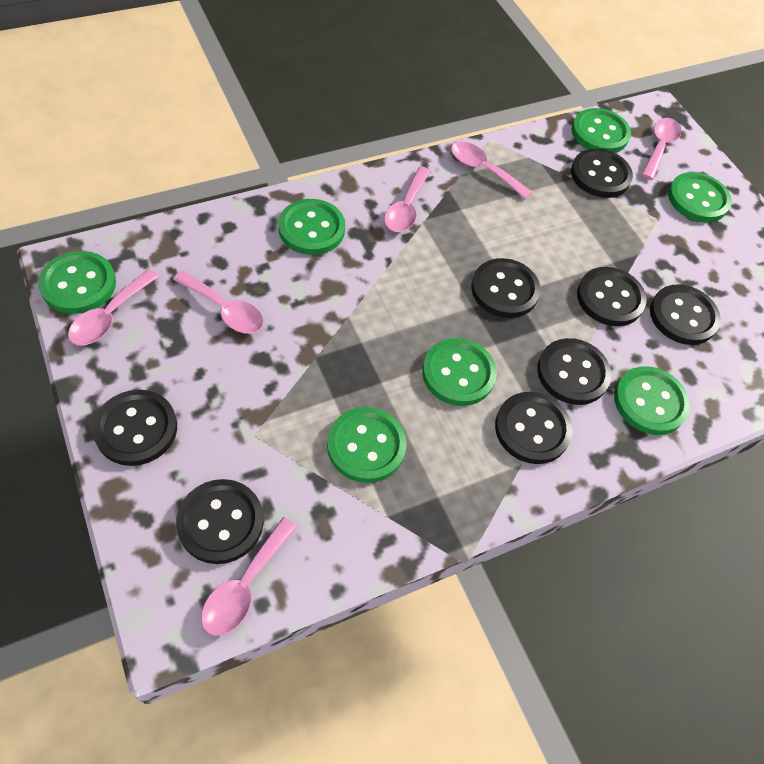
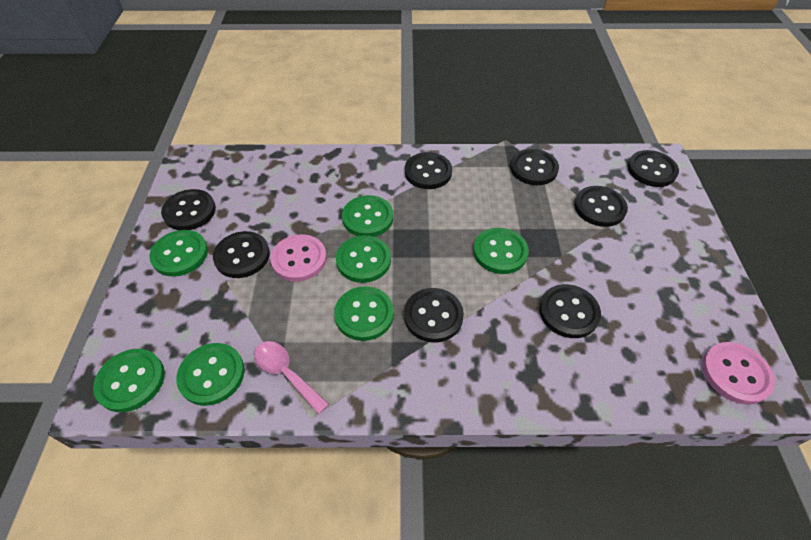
pink button: 0 -> 2
pink spoon: 6 -> 1

